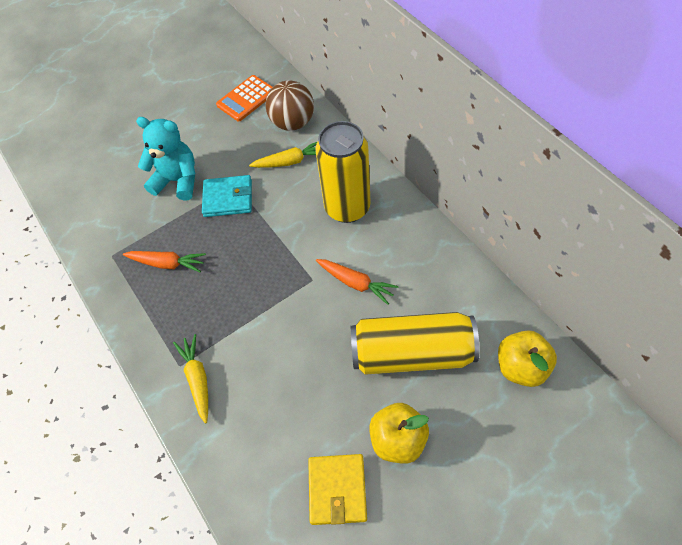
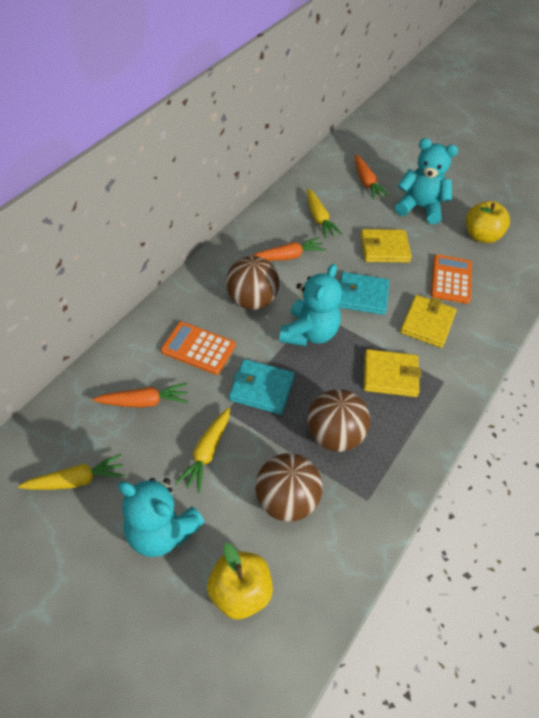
brown ball: 1 -> 3
orange calculator: 1 -> 2
orange carrot: 2 -> 3
turquoise teddy bear: 1 -> 3
turquoise wallet: 1 -> 2
yellow can: 2 -> 0
yellow carrot: 2 -> 3
yellow wallet: 1 -> 3

